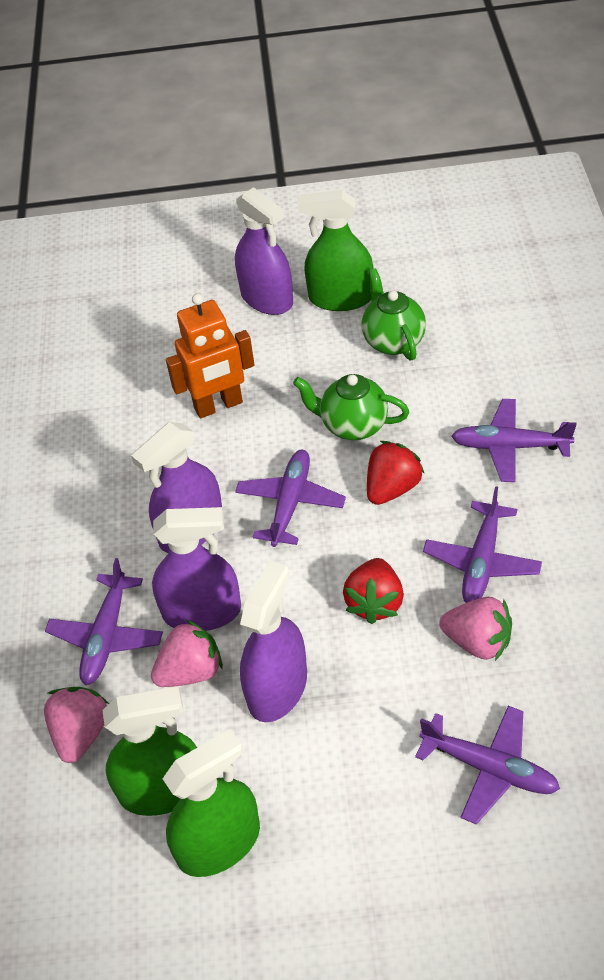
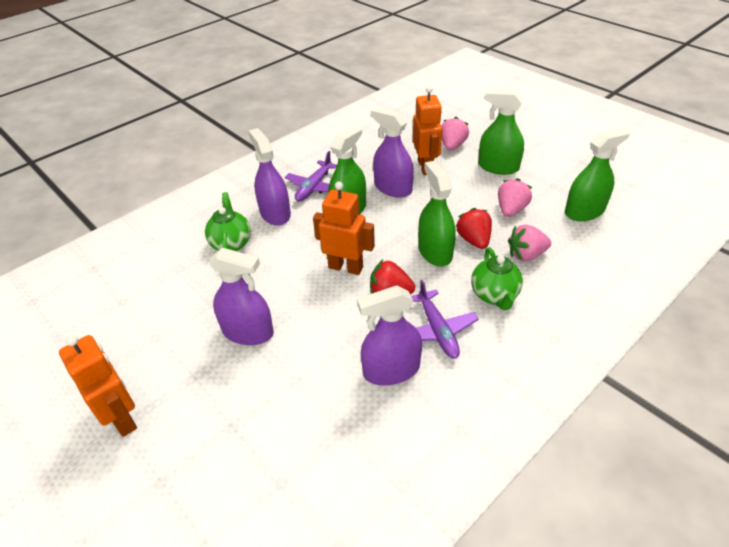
green spray bottle: 3 -> 4
orange robot: 1 -> 3
purple plane: 5 -> 2

